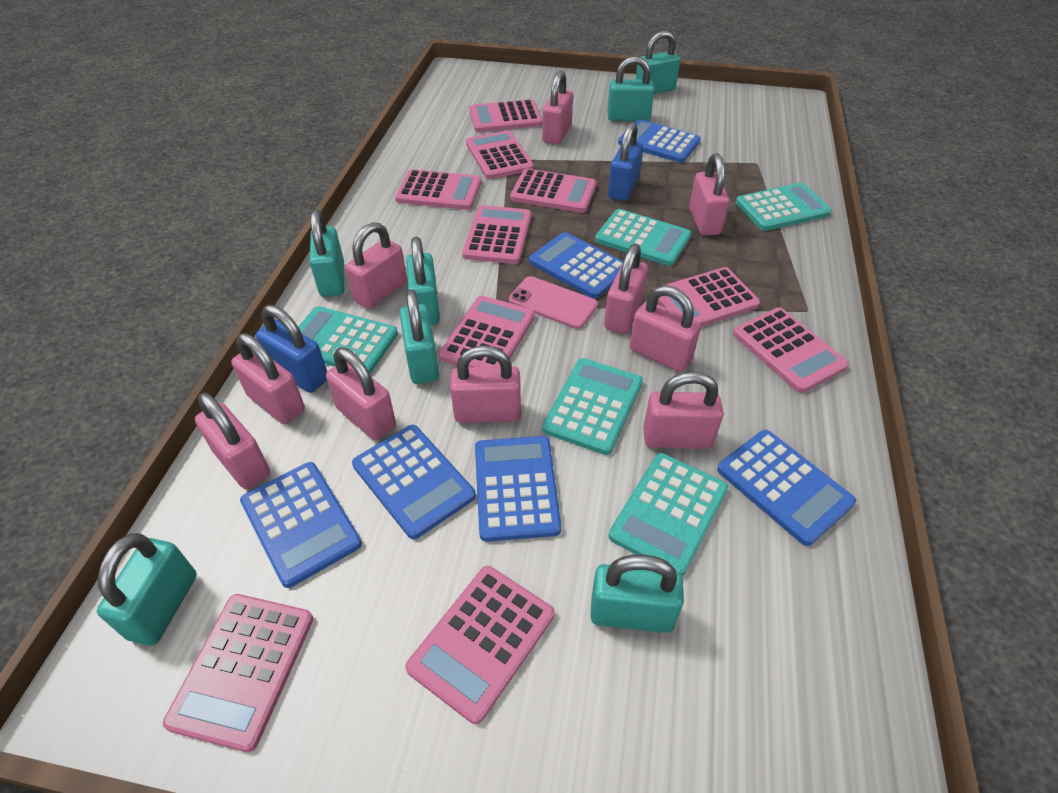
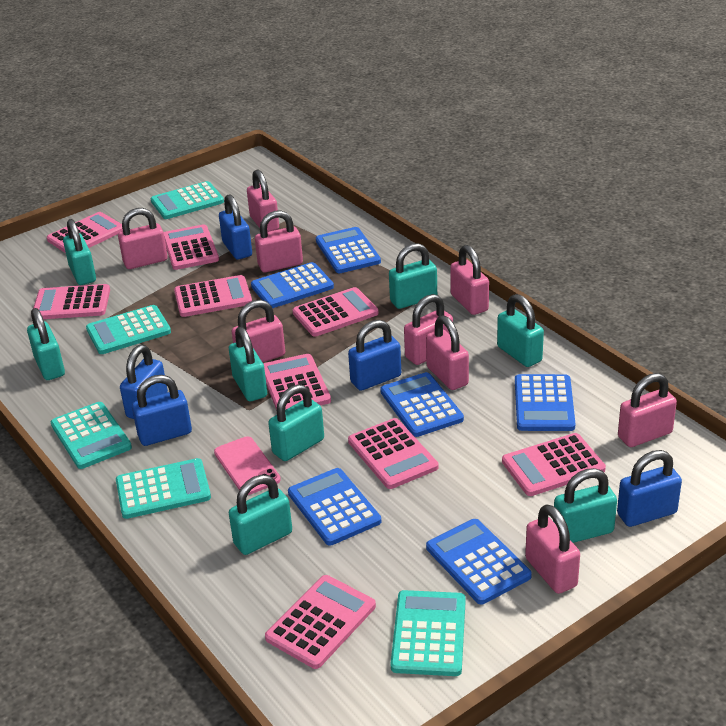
blue padlock: 2 -> 5
pink calculator: 10 -> 9
pink padlock: 10 -> 9
turquoise padlock: 7 -> 8

